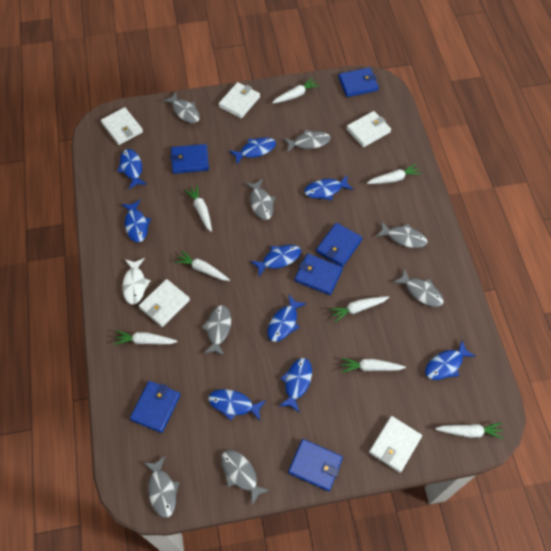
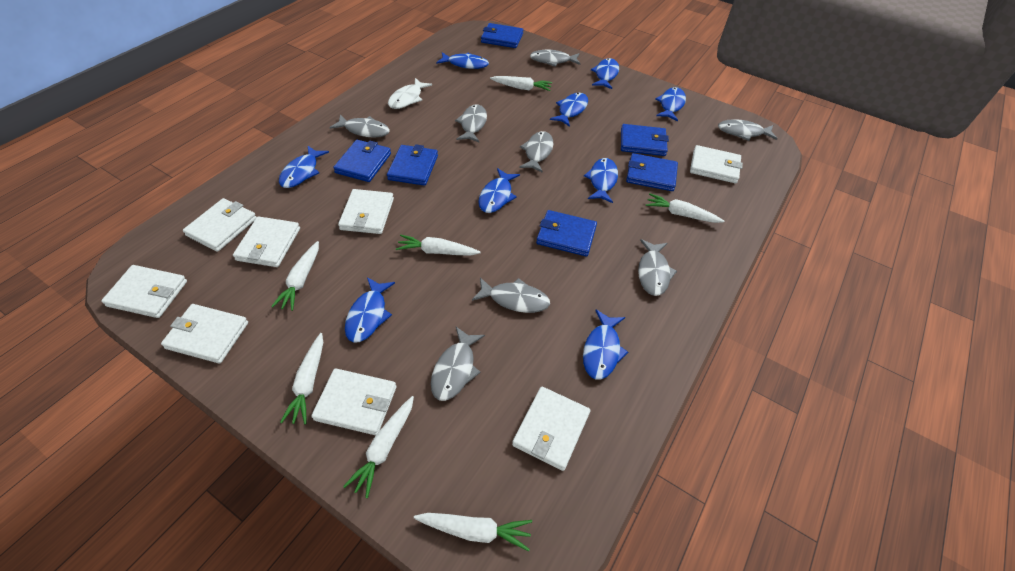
white carrot: 8 -> 7
white wallet: 5 -> 8

